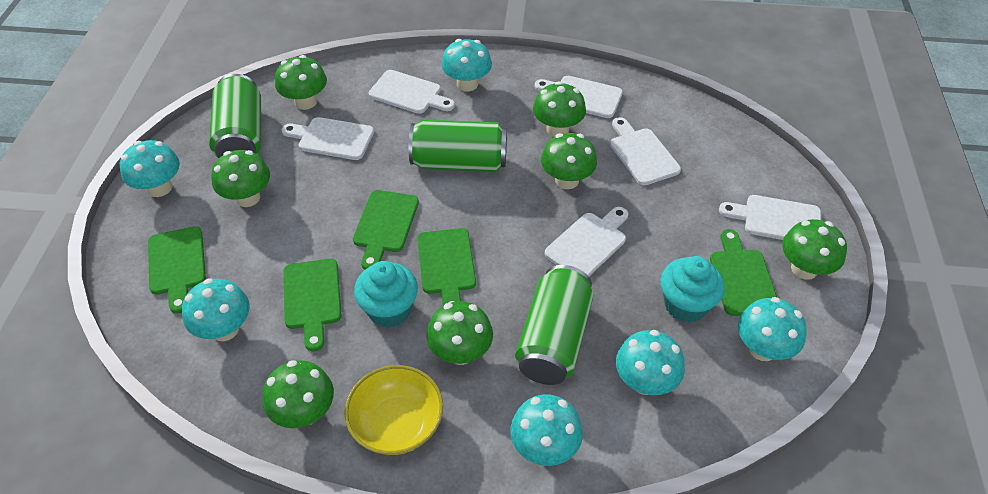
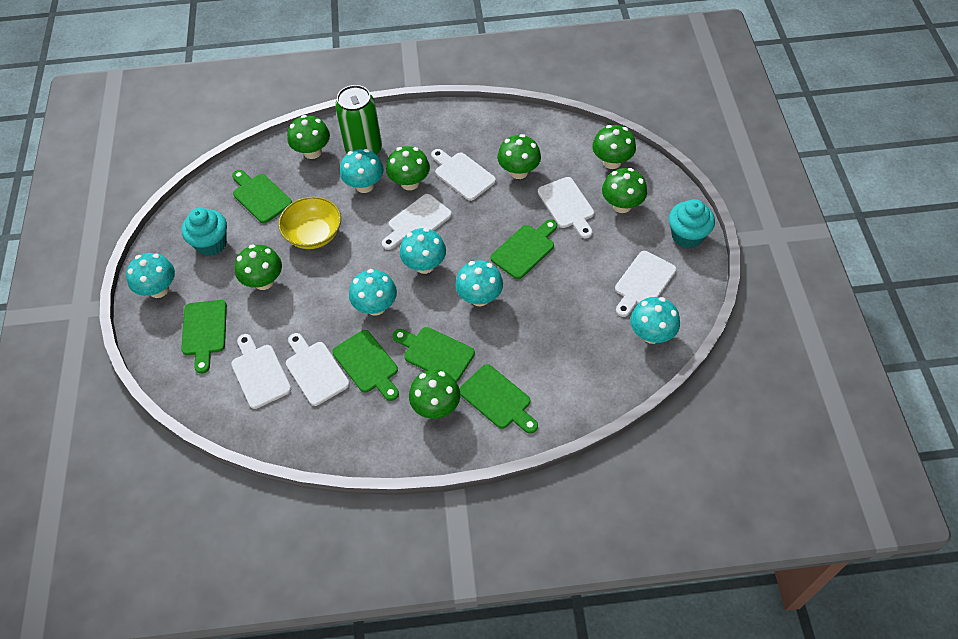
green can: 3 -> 1
green cutting board: 5 -> 6

